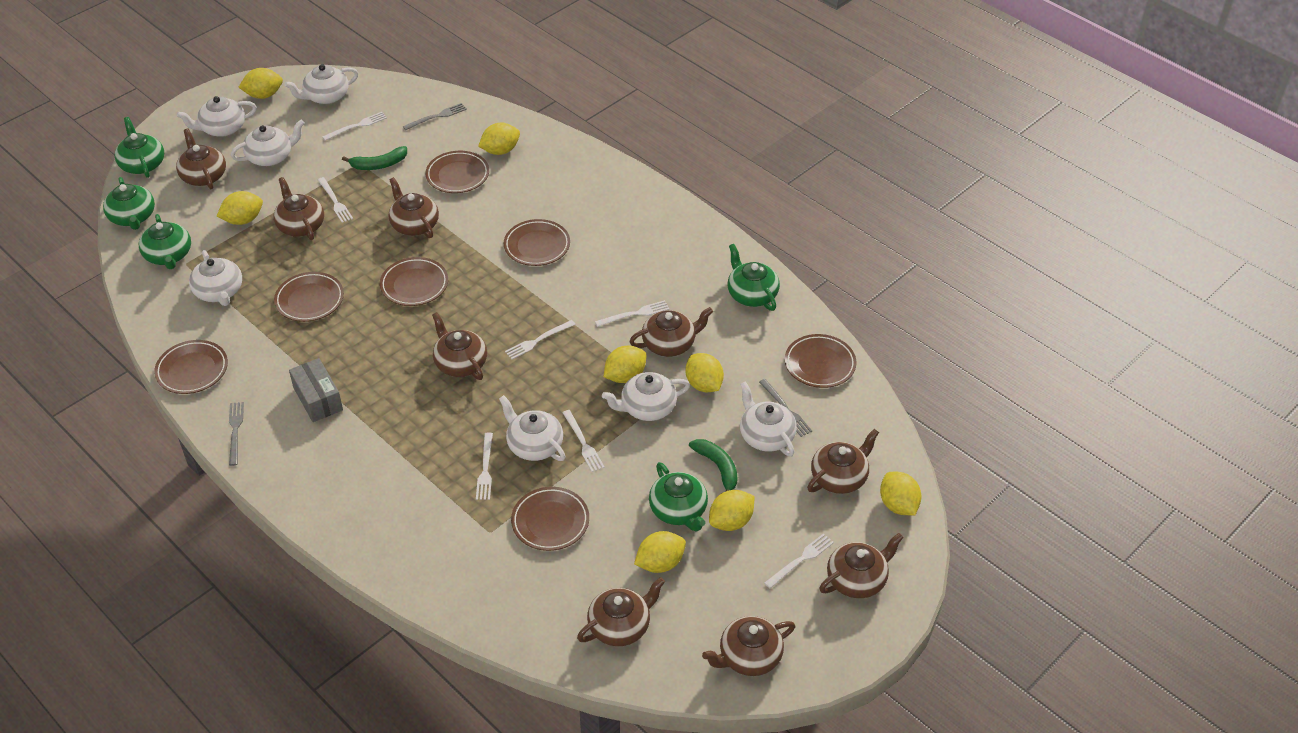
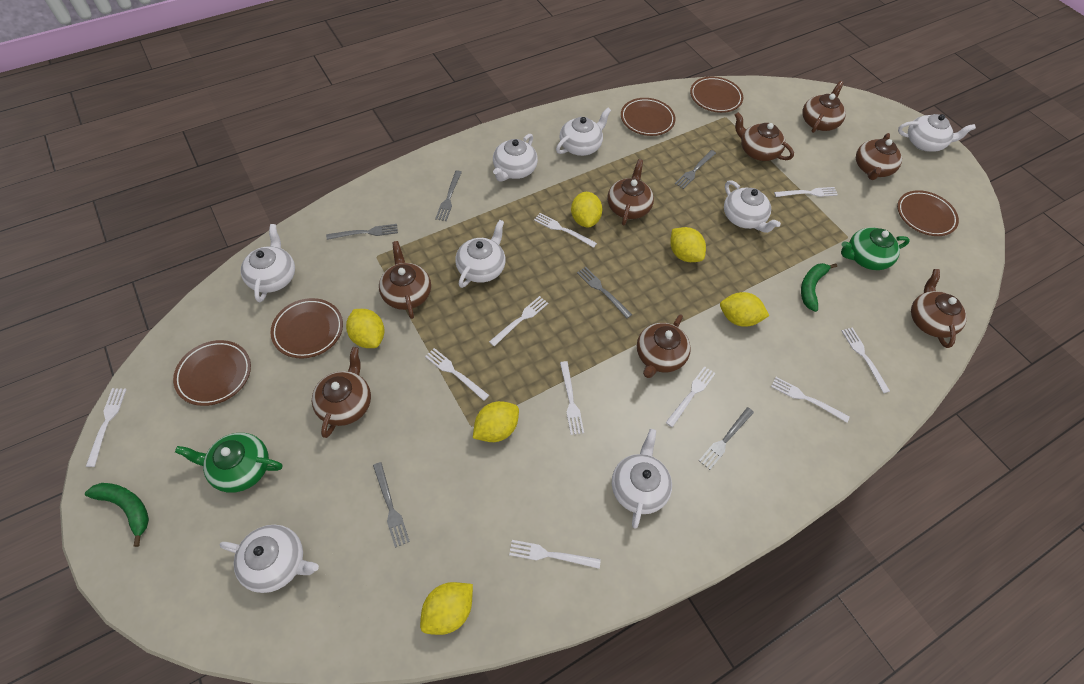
brown plate: 7 -> 5
brown teapot: 9 -> 8
green teapot: 5 -> 2
grey box: 1 -> 0
grey fork: 3 -> 6
white fork: 7 -> 10
white teapot: 7 -> 8
yellow lemon: 8 -> 6

